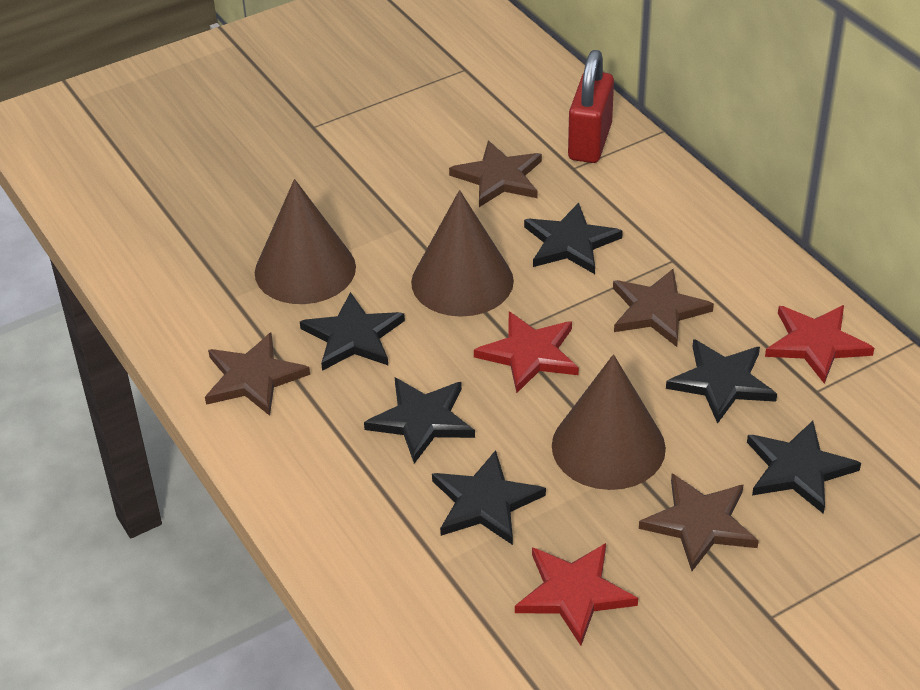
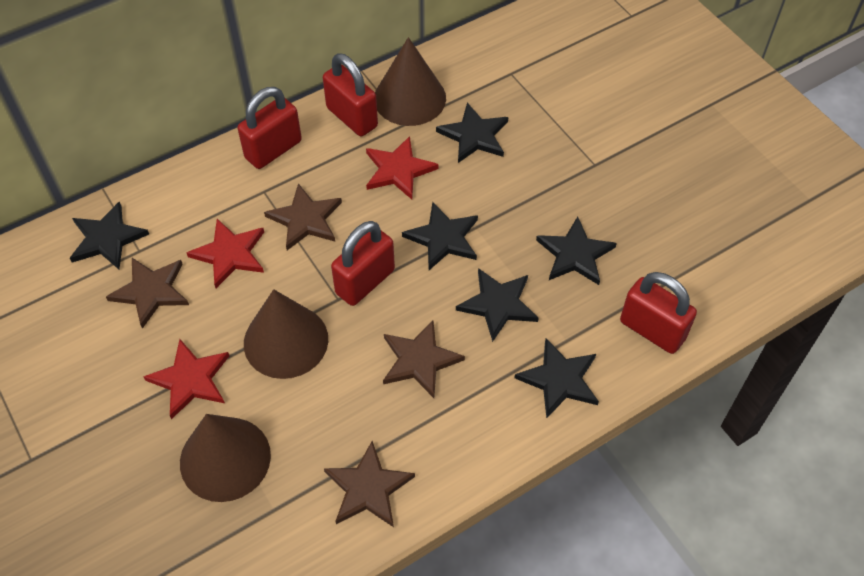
red padlock: 1 -> 4

